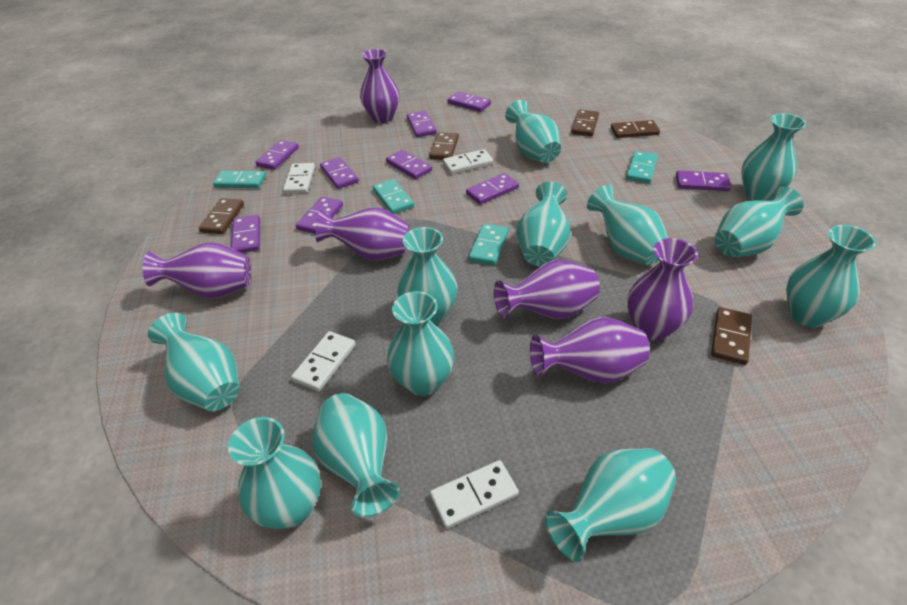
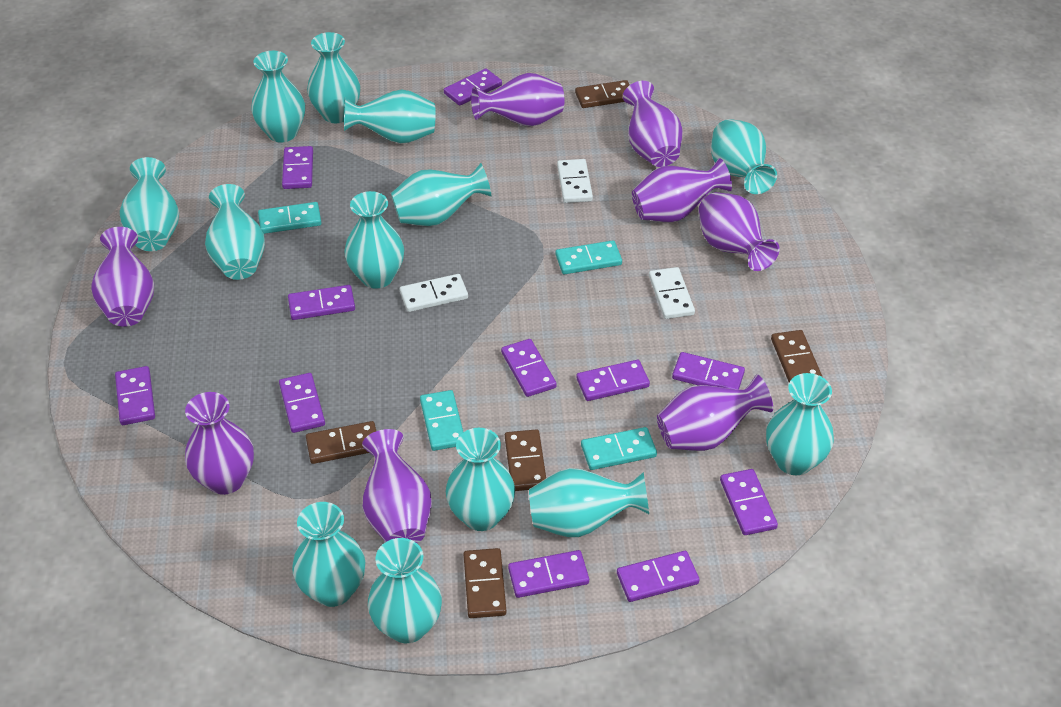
purple domino: 9 -> 11
purple vase: 6 -> 8
turquoise vase: 12 -> 13
white domino: 4 -> 3

